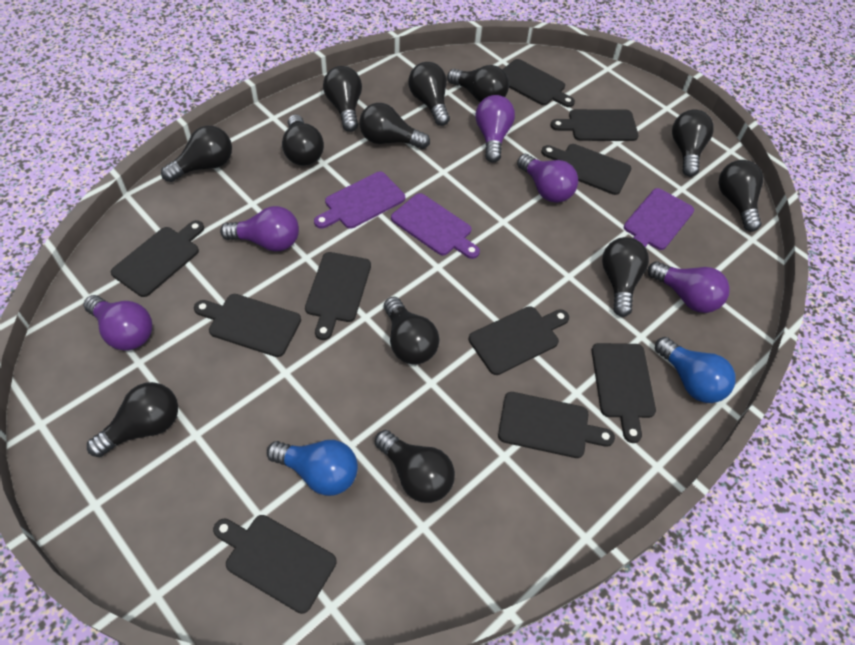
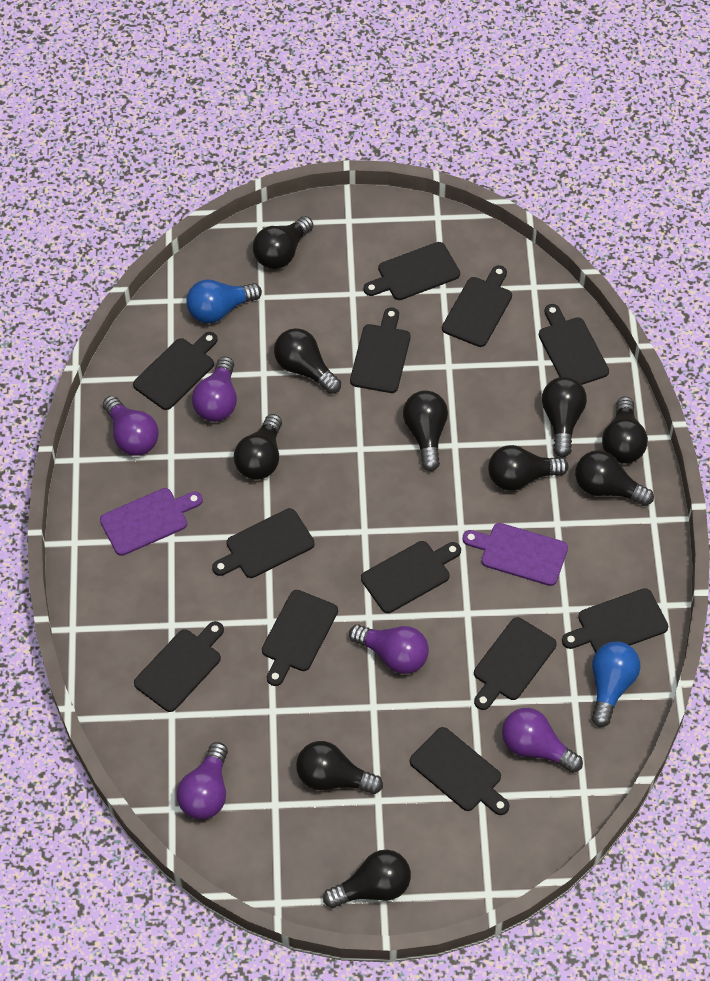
black cutting board: 10 -> 12
black light bulb: 12 -> 10
purple cutting board: 3 -> 2

